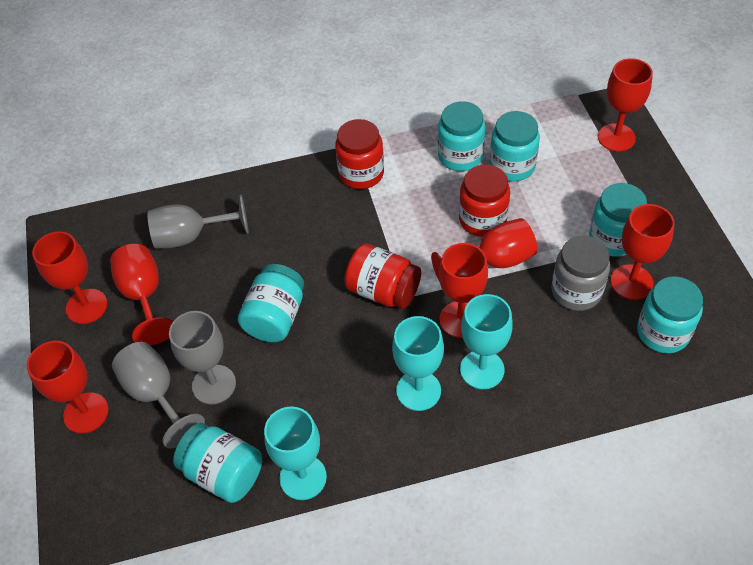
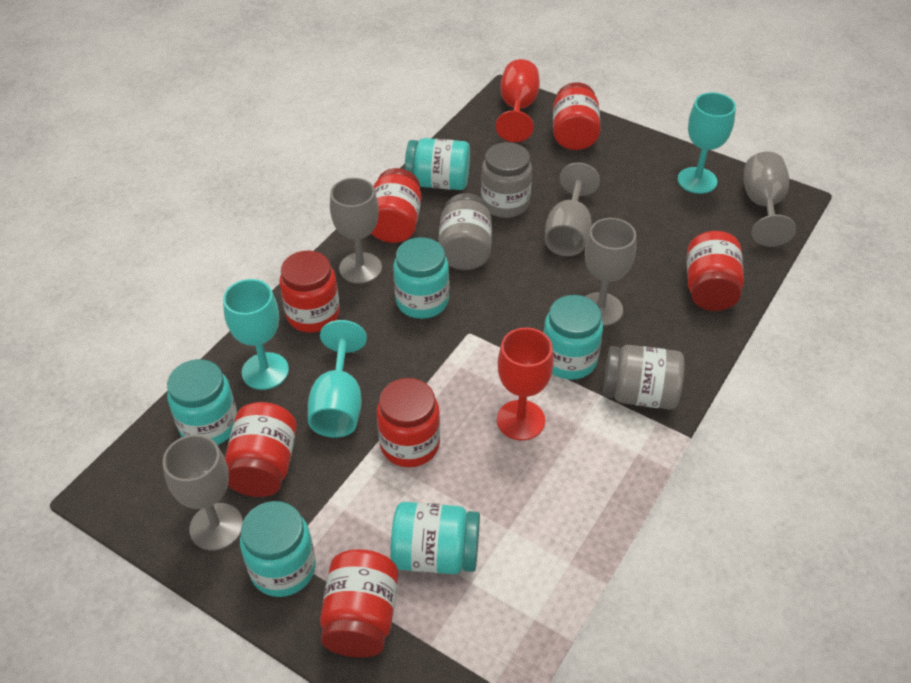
grey goblet: 3 -> 5
grey jar: 1 -> 3
red goblet: 7 -> 2
red jar: 3 -> 7

